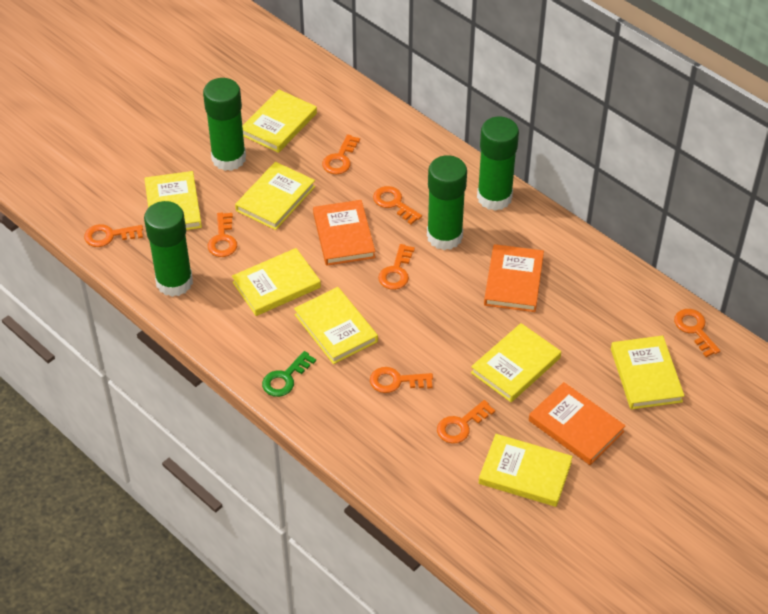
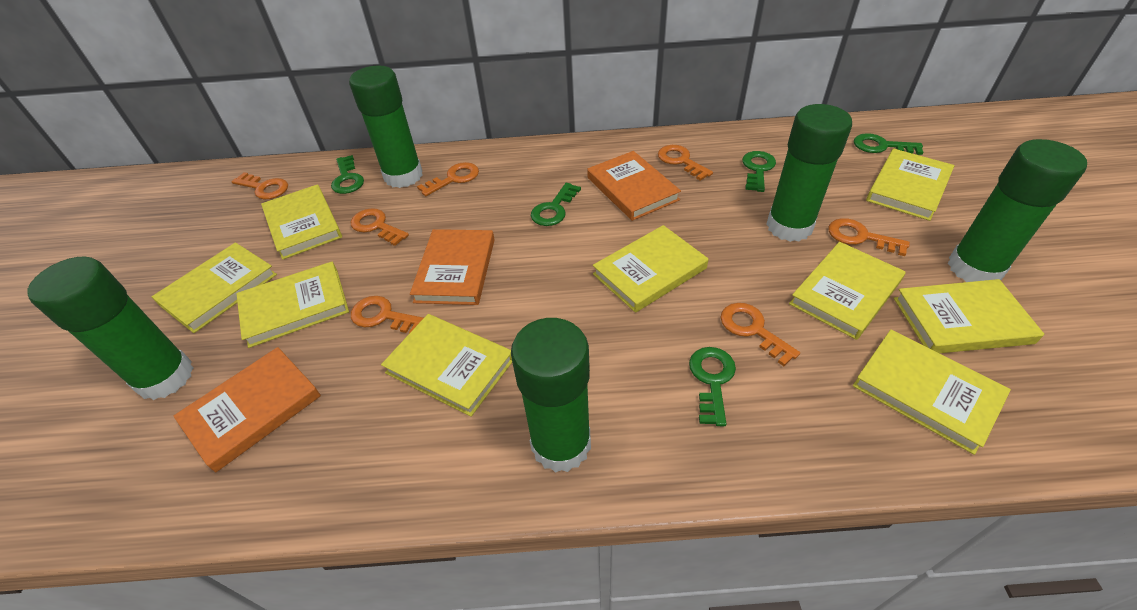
green glue stick: 4 -> 5
green key: 1 -> 5
orange key: 8 -> 7
yellow book: 8 -> 9

